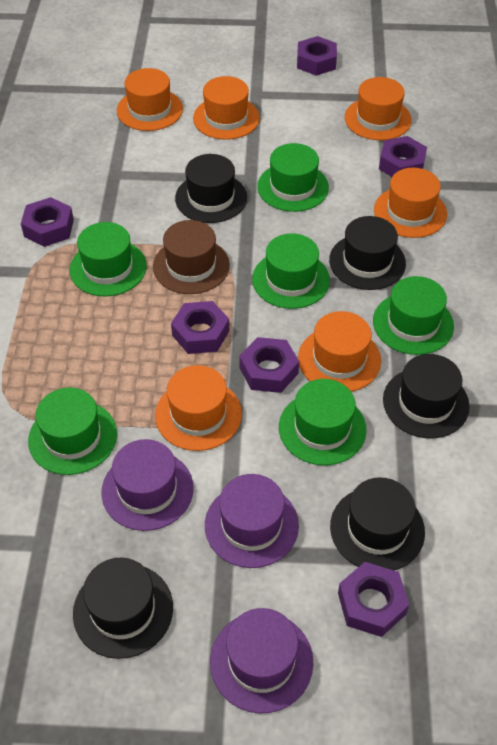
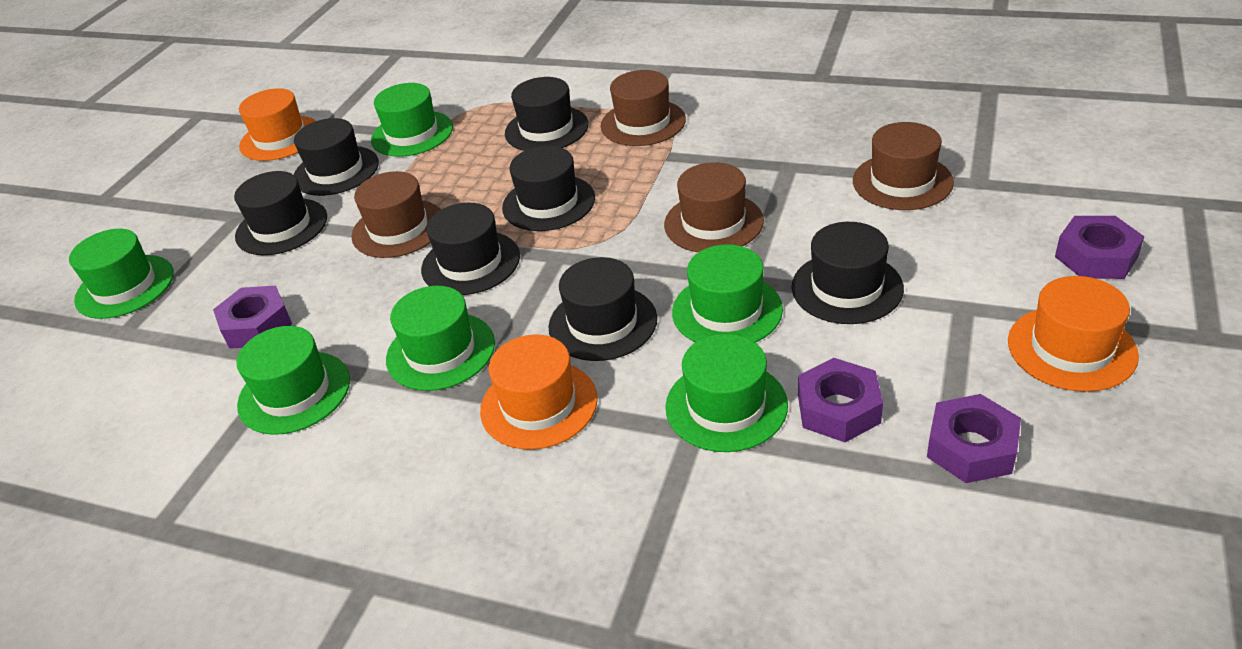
black hat: 5 -> 7
brown hat: 1 -> 4
orange hat: 6 -> 3
purple hat: 3 -> 0
purple nut: 6 -> 4

